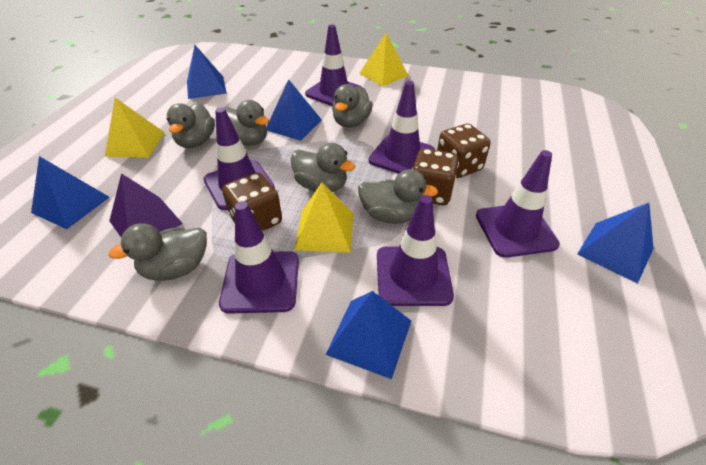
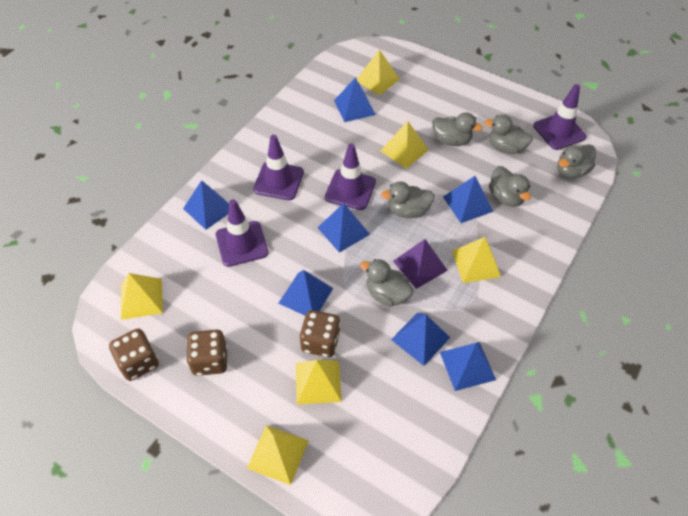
blue pyramid: 5 -> 7
purple traffic cone: 6 -> 4
yellow pyramid: 3 -> 6

